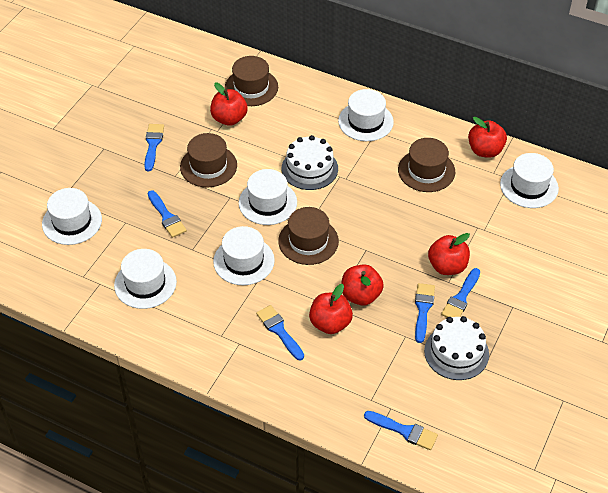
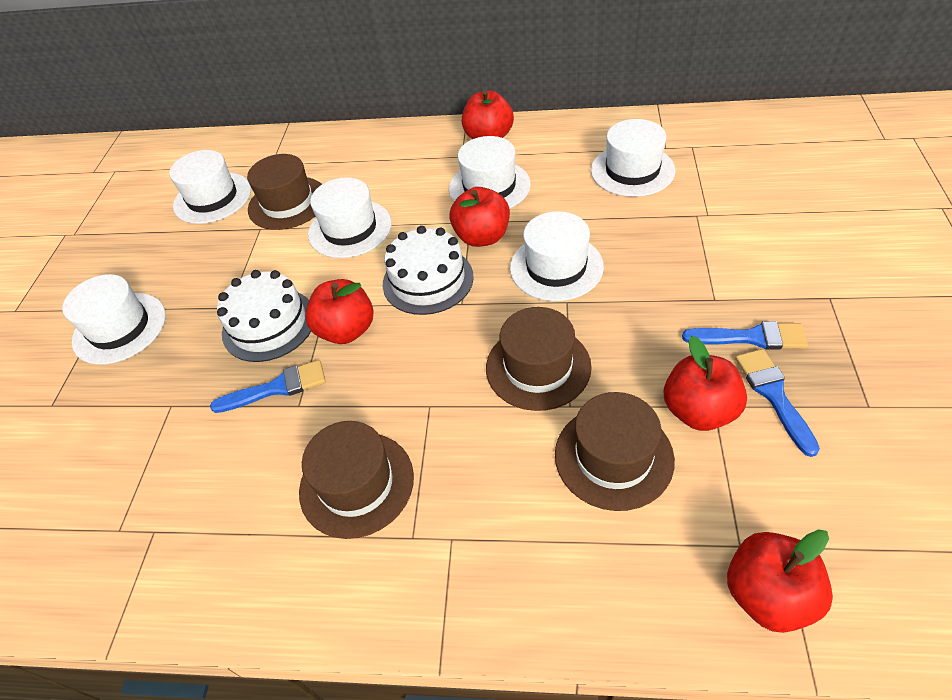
blue brush: 6 -> 3

